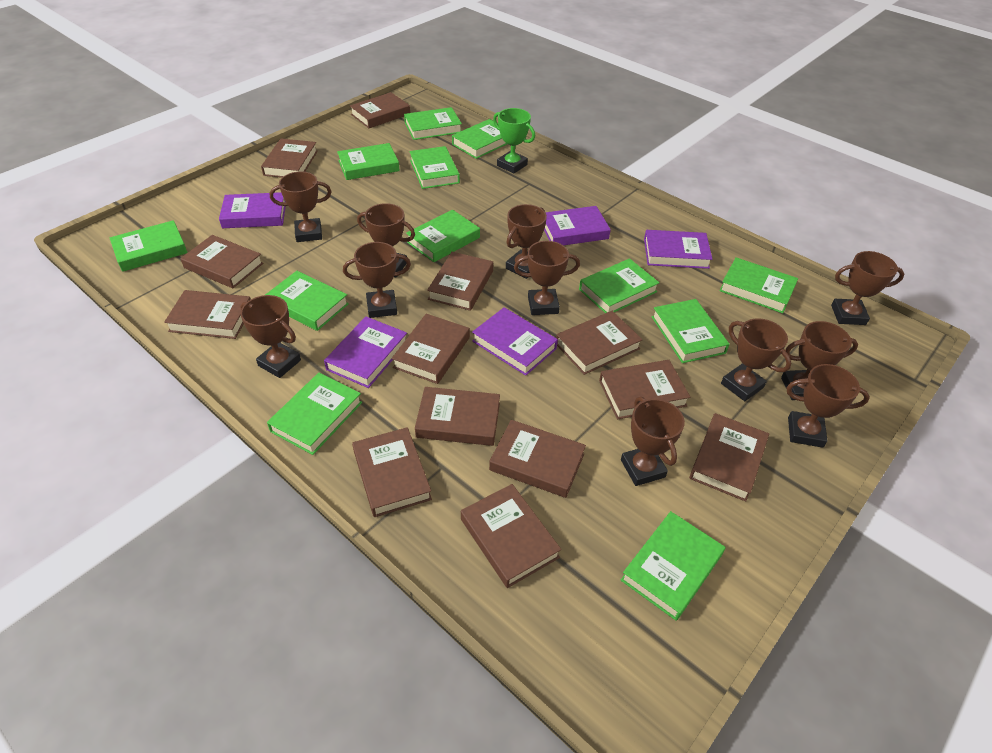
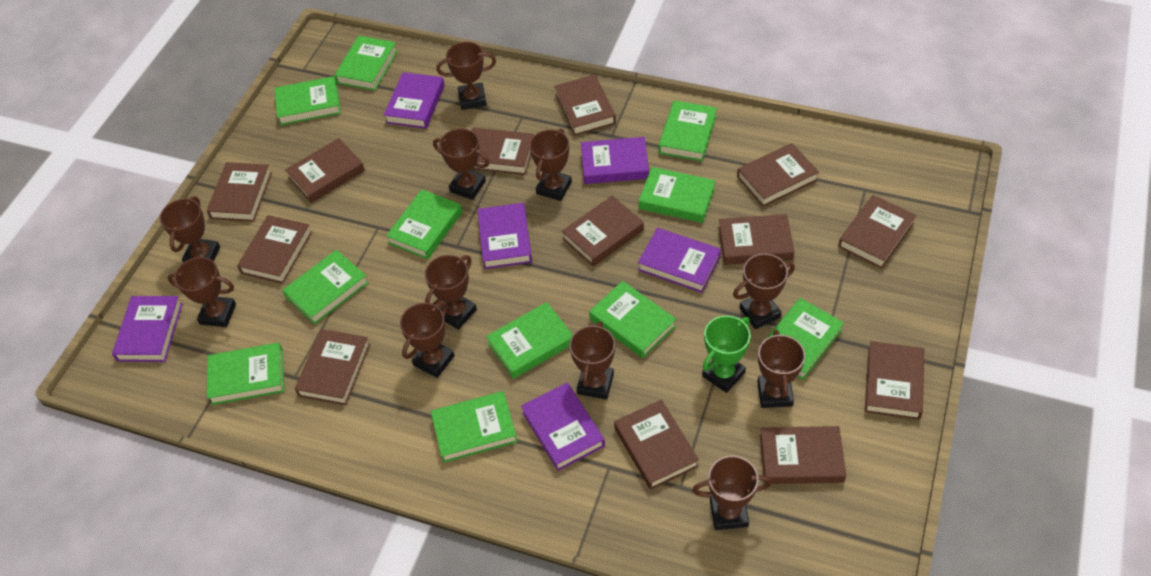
green book: 12 -> 11
purple book: 5 -> 6

